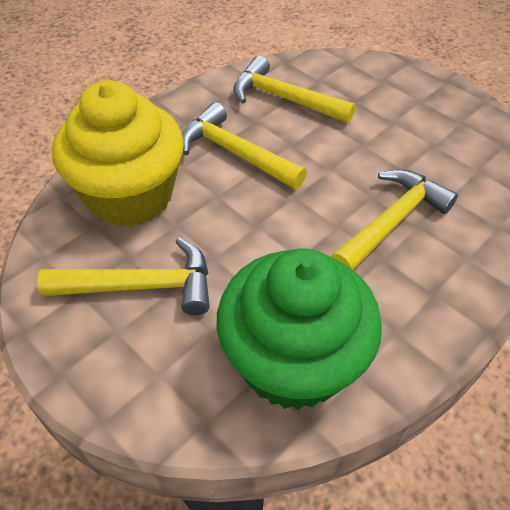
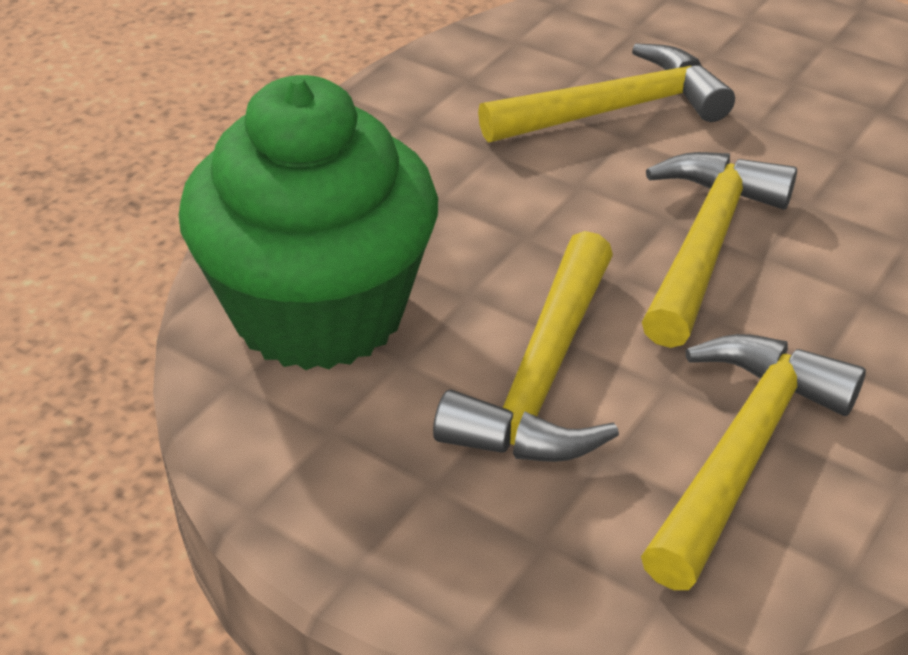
yellow cupcake: 1 -> 0

